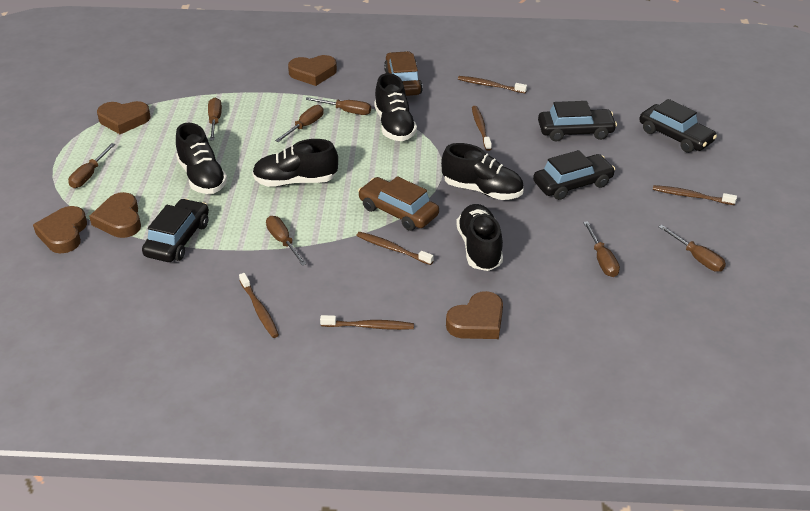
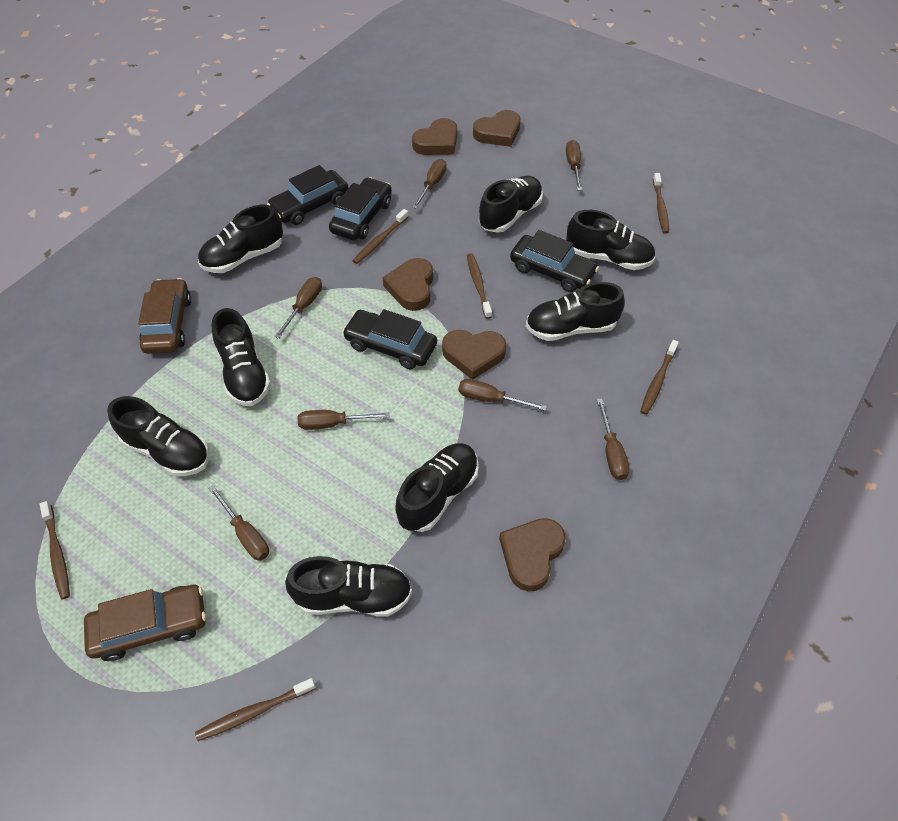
black shoe: 5 -> 8

